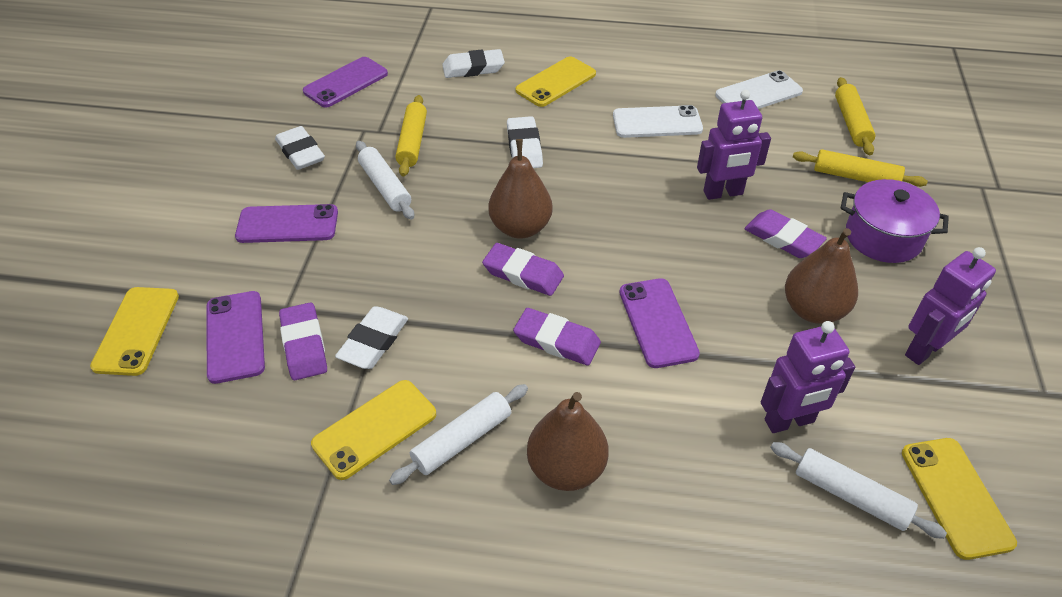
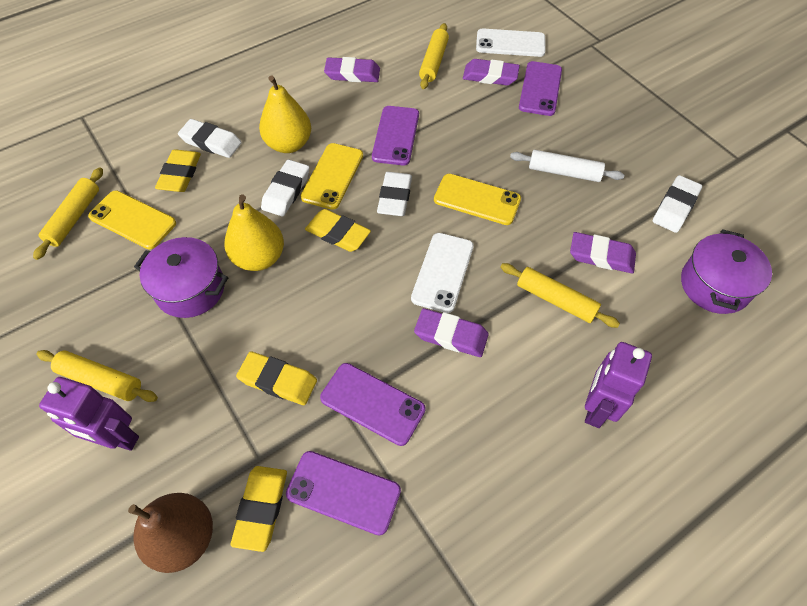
brown pear: 3 -> 1
purple pot: 1 -> 2
purple robot: 3 -> 2
white rolling pin: 3 -> 1
yellow eraser: 0 -> 4
yellow pear: 0 -> 2
yellow phone: 4 -> 3
yellow rolling pin: 3 -> 4

